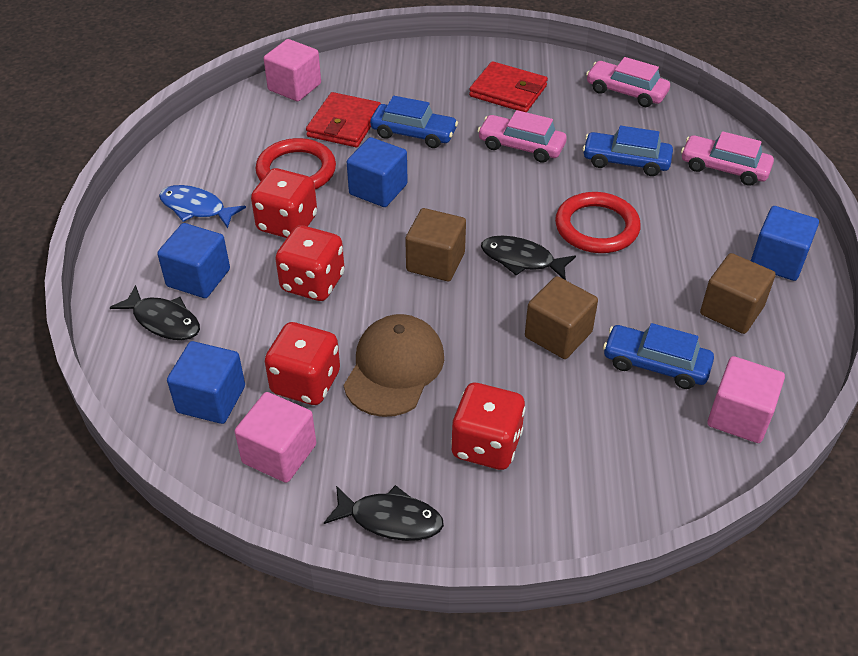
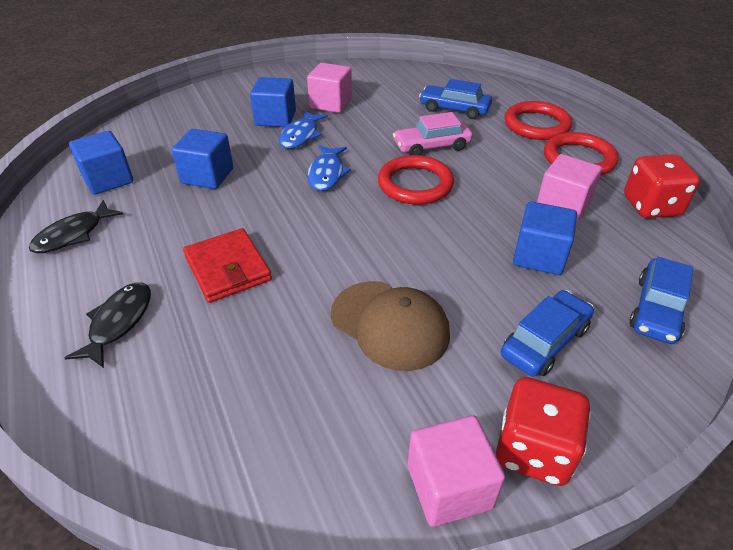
black fish: 3 -> 2
blue fish: 1 -> 2
brown cube: 3 -> 0
pink car: 3 -> 1
red dice: 4 -> 2
red ring: 2 -> 3
red wallet: 2 -> 1

